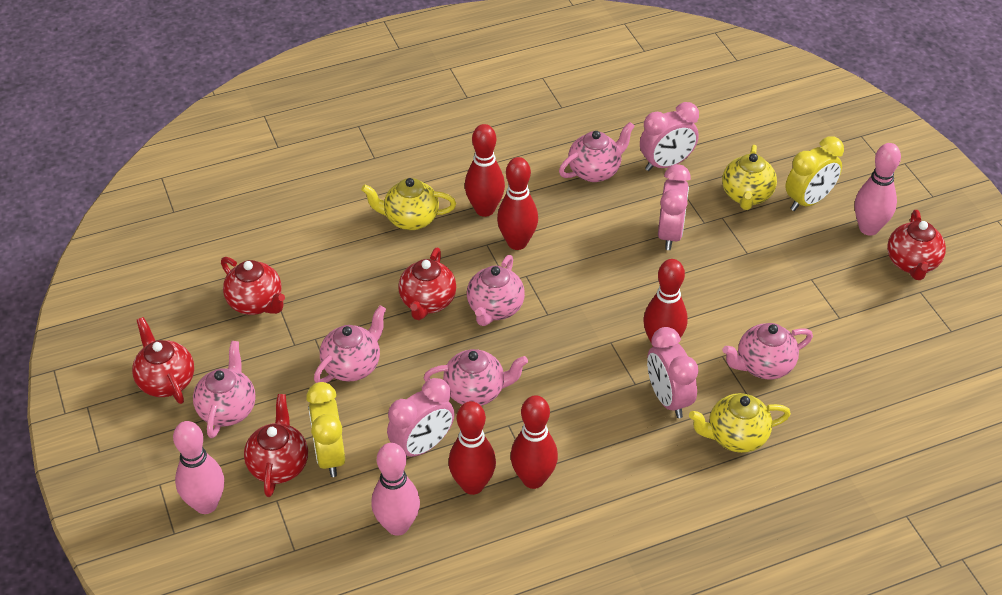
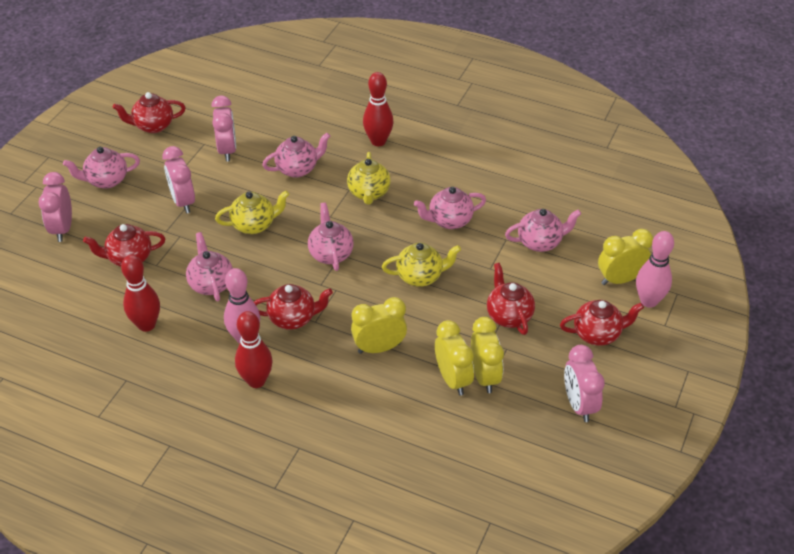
pink bowling pin: 3 -> 2
red bowling pin: 5 -> 3
yellow clock: 2 -> 4

